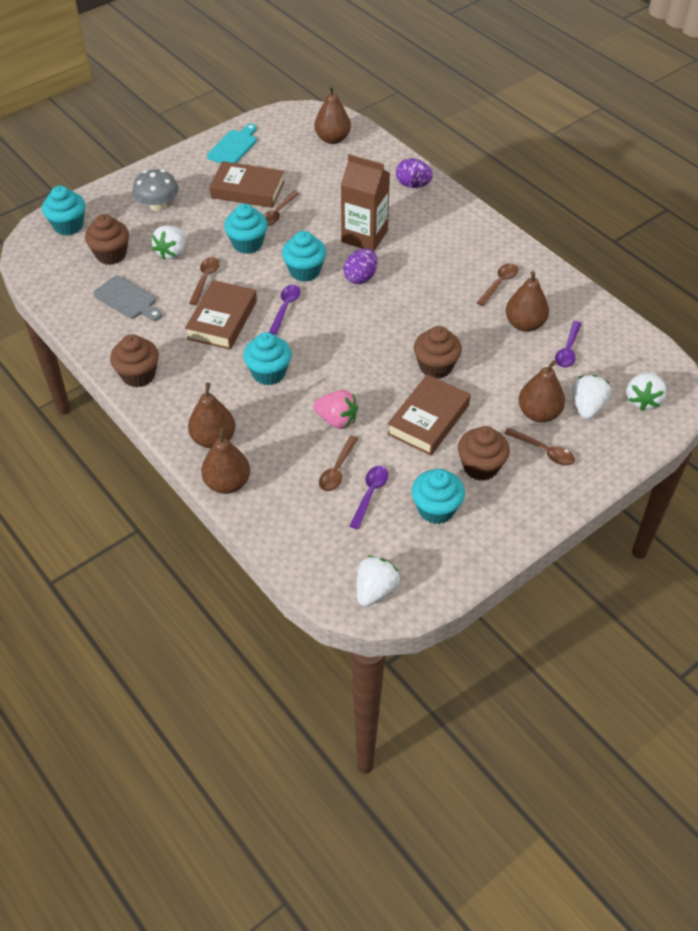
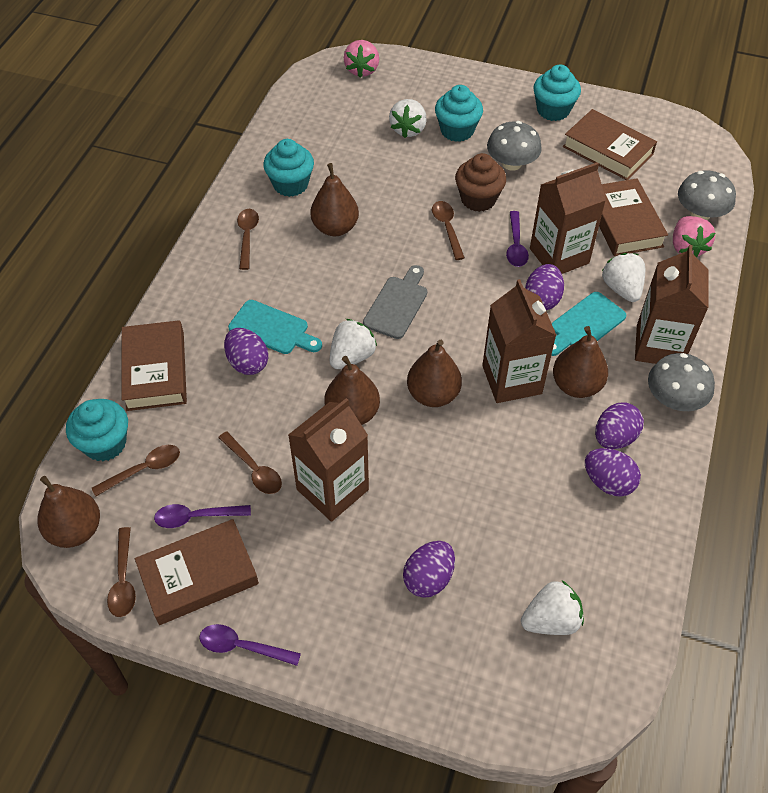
brown book: 3 -> 4
brown carton: 1 -> 4
brown cupcake: 4 -> 1
grey mushroom: 1 -> 3
pink strawberry: 1 -> 2
purple egg: 2 -> 5
turquoise cupcake: 5 -> 4
turquoise cutting board: 1 -> 2

